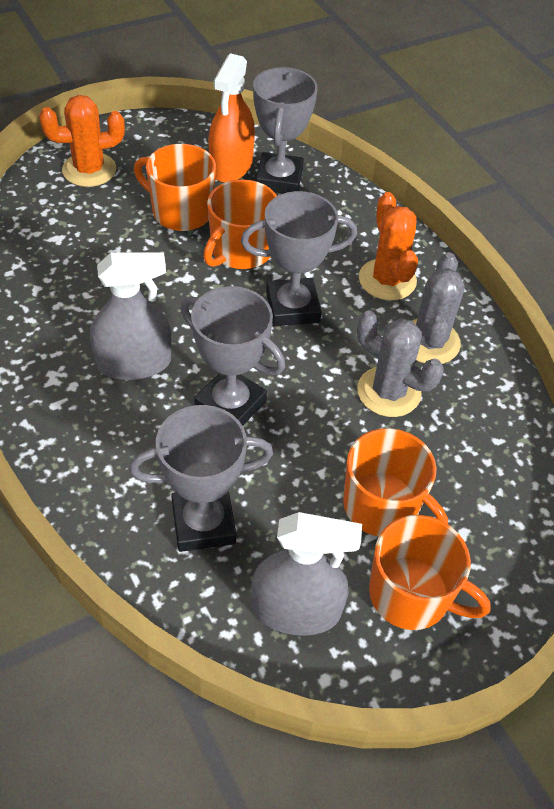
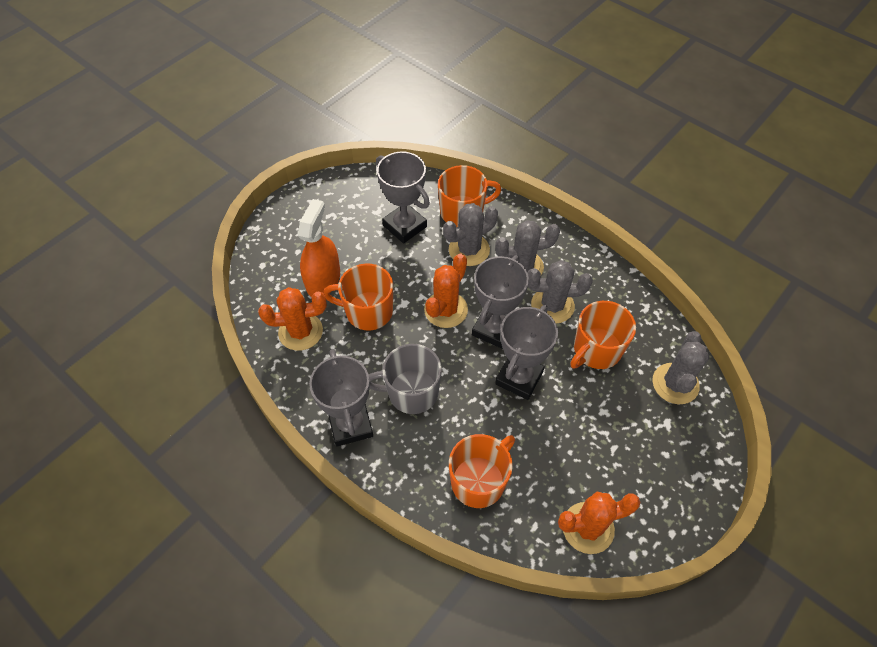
grey cactus: 2 -> 4
grey mug: 0 -> 1
grey spray bottle: 2 -> 0
orange cactus: 2 -> 3

